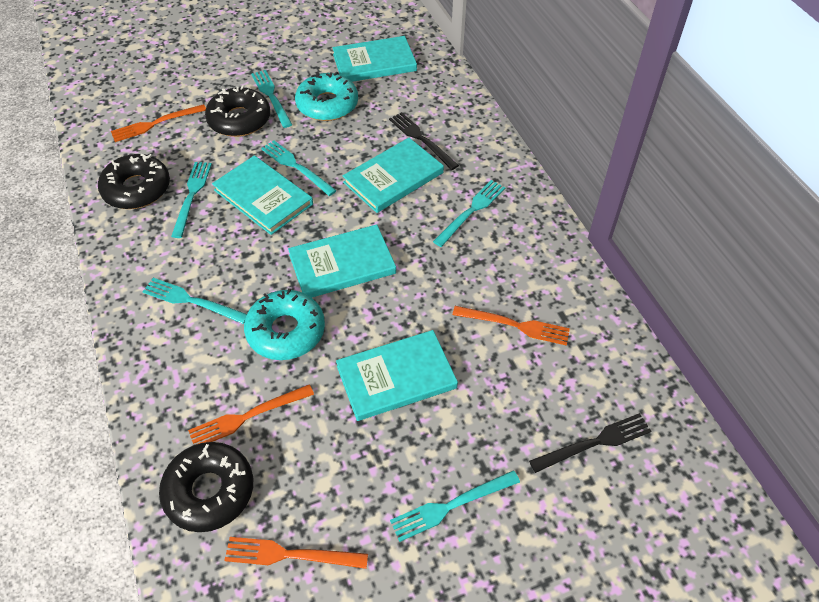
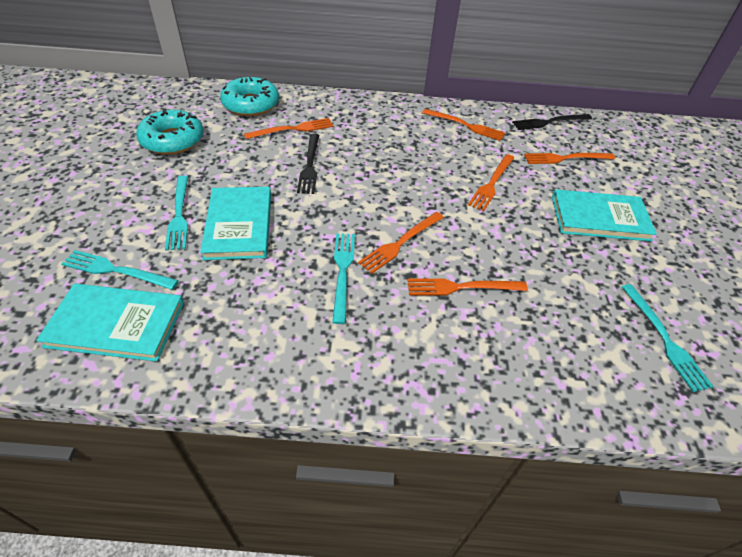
black donut: 3 -> 0
orange fork: 4 -> 6
turquoise book: 5 -> 3
turquoise fork: 6 -> 4

